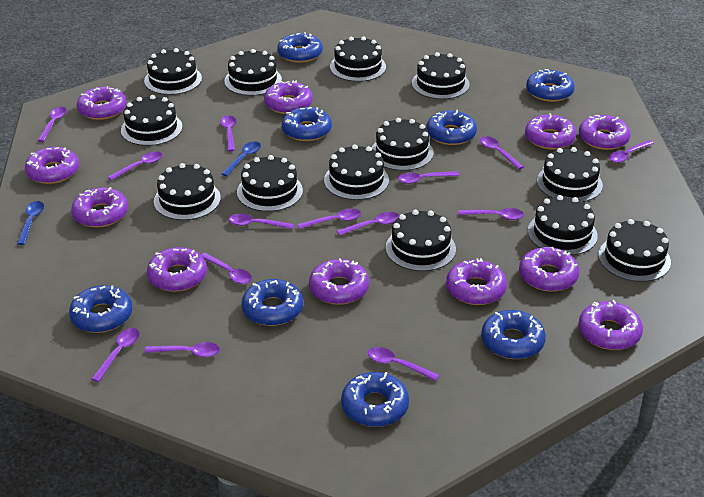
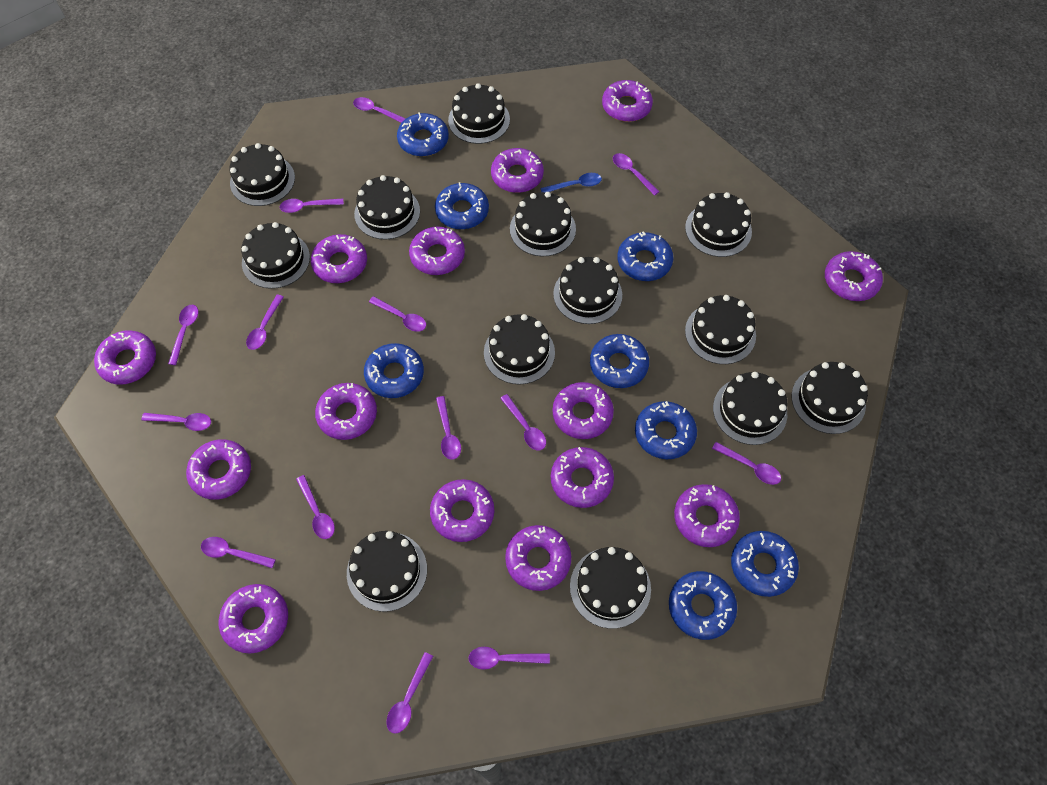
blue spoon: 2 -> 1
purple donut: 11 -> 14

